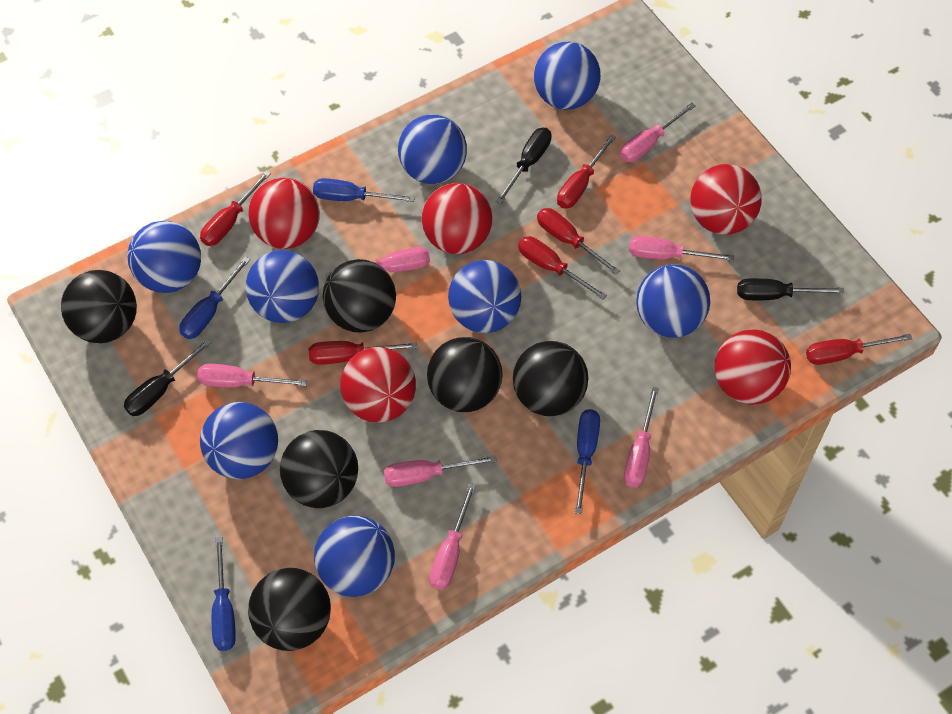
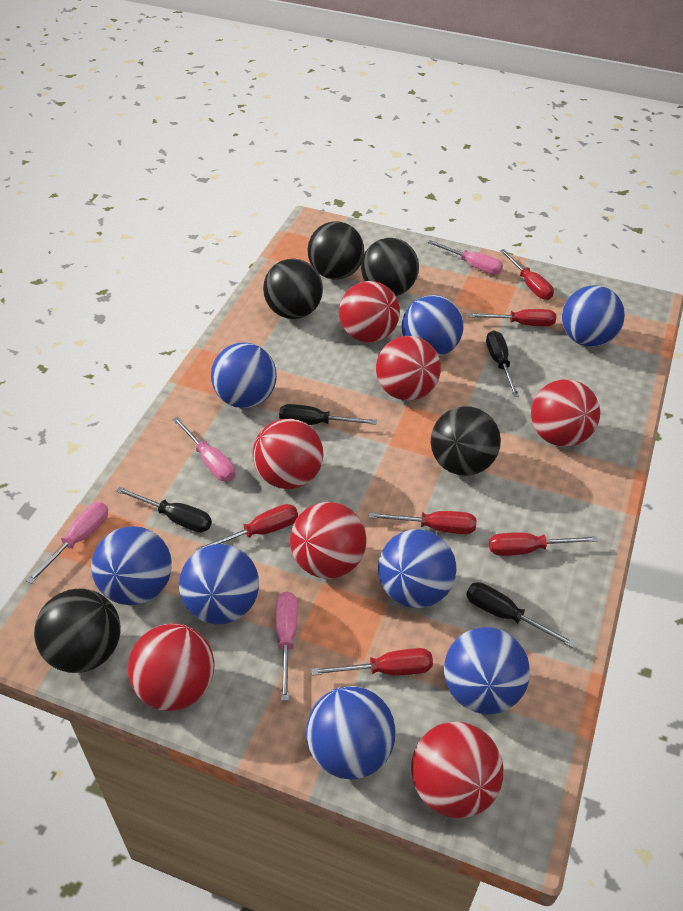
black ball: 6 -> 5
black screwdriver: 3 -> 4
blue screwdriver: 4 -> 0
pink screwdriver: 7 -> 4
red ball: 5 -> 7

